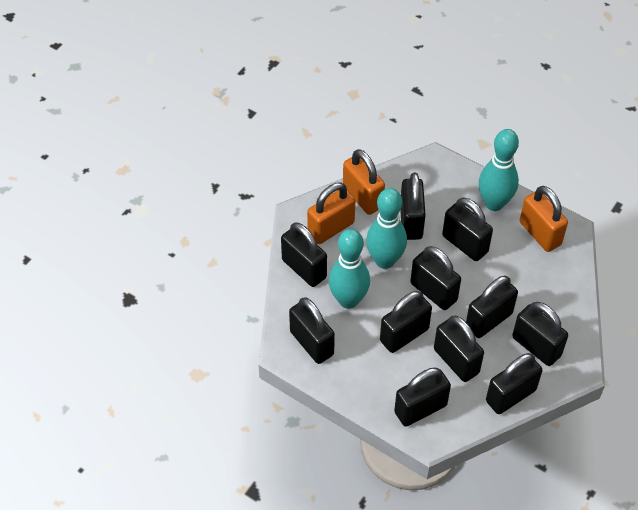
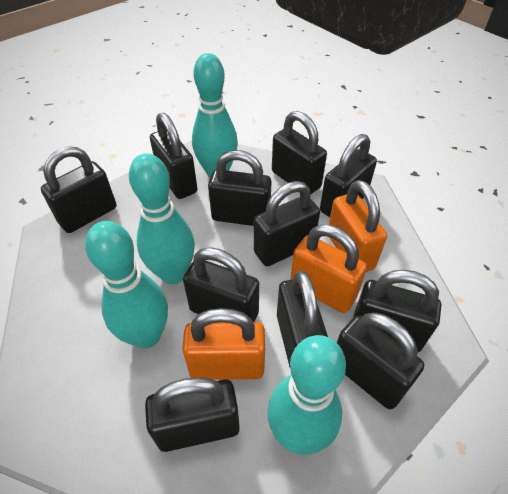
turquoise bowling pin: 3 -> 4

